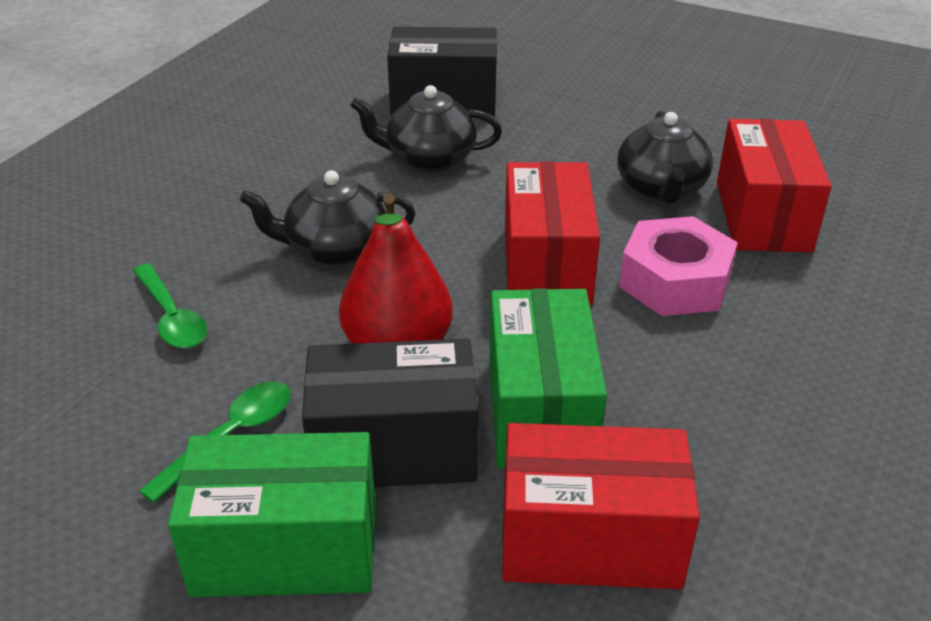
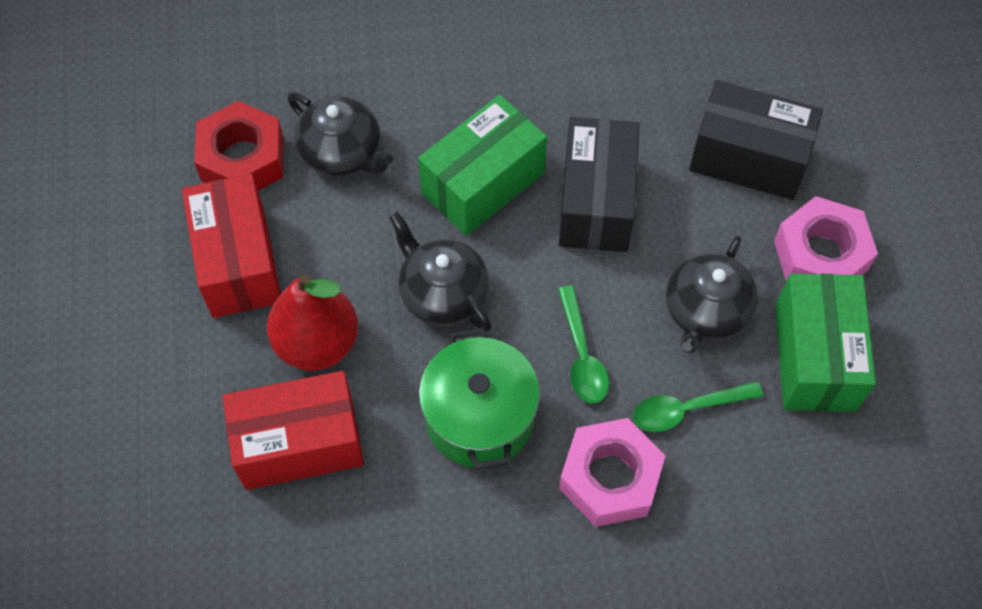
green pot: 0 -> 1
pink nut: 1 -> 2
red box: 3 -> 2
red nut: 0 -> 1

